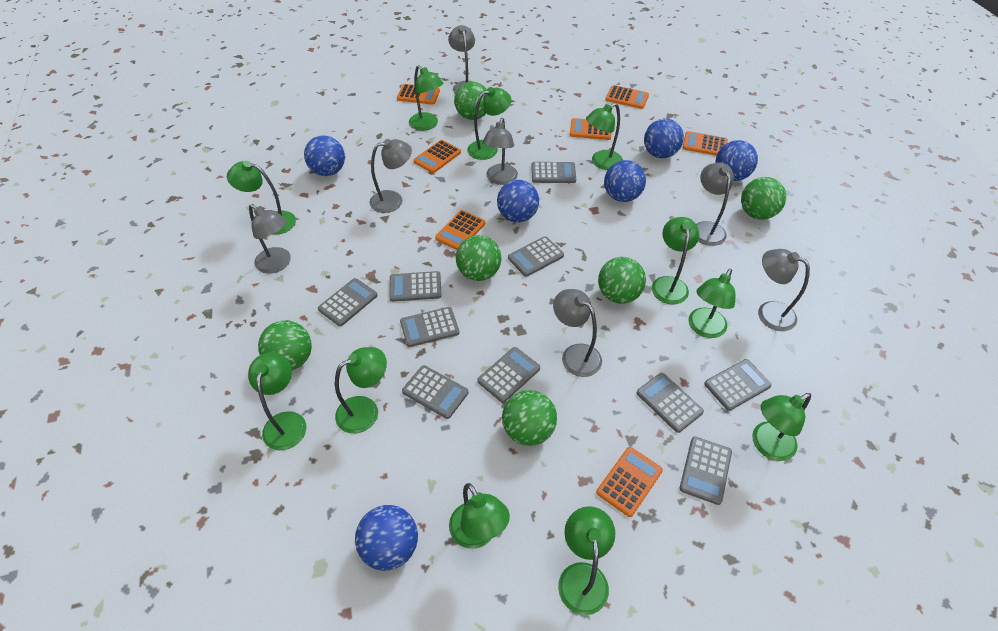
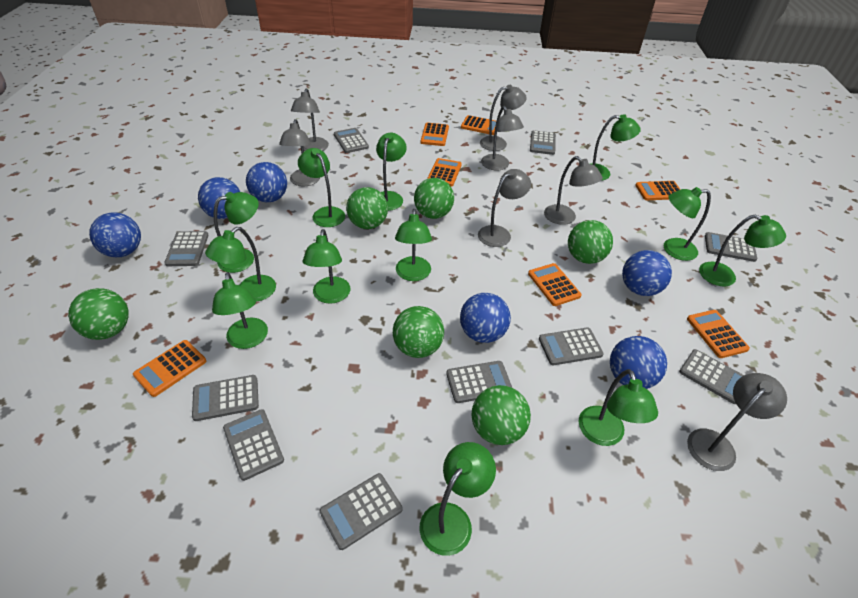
green lamp: 11 -> 12

